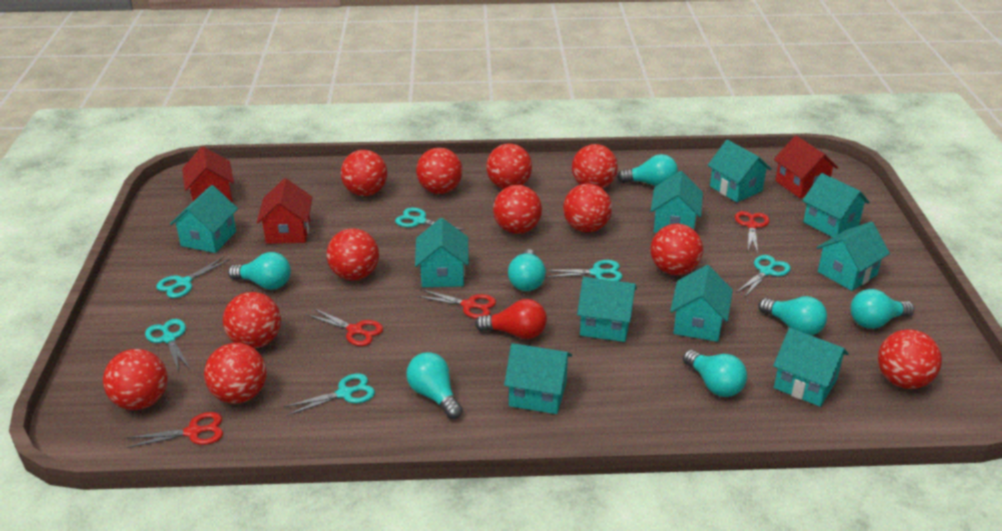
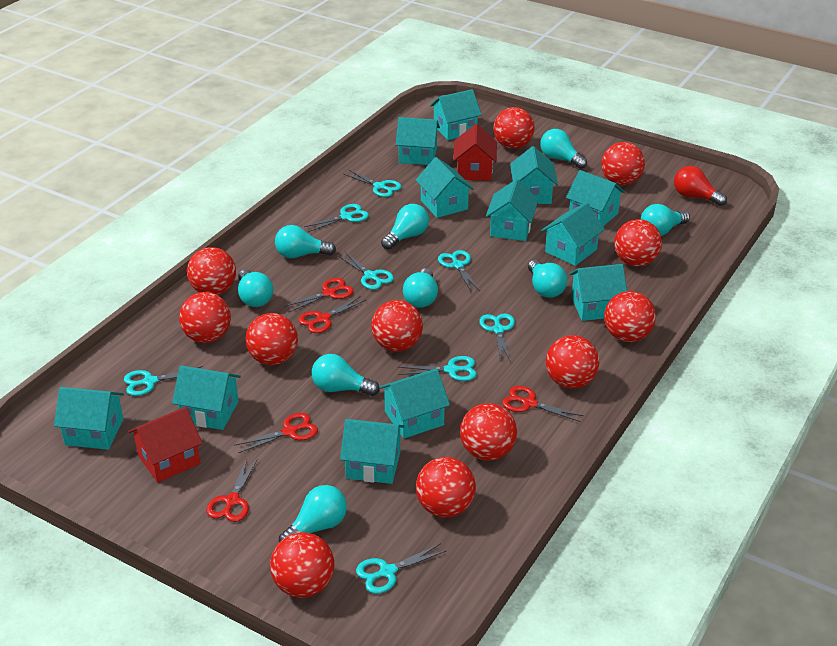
red house: 3 -> 2
red scissors: 4 -> 5
turquoise house: 10 -> 12
turquoise light bulb: 7 -> 9
turquoise scissors: 6 -> 8

